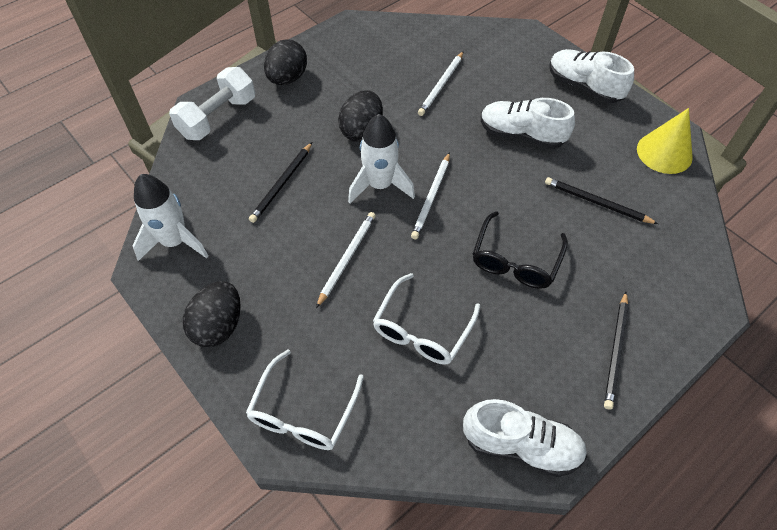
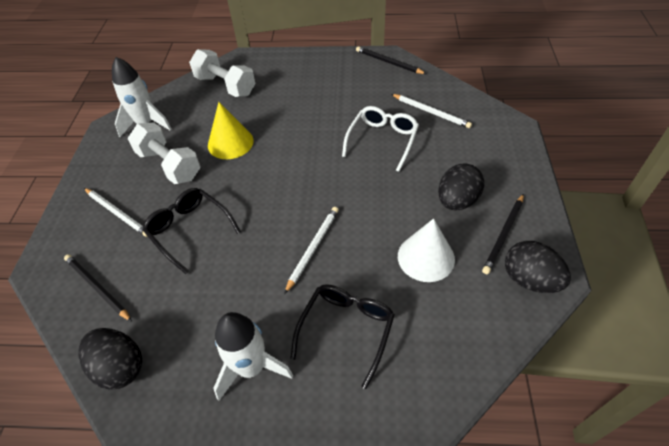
black glasses: 1 -> 2
white cone: 0 -> 1
white dumbbell: 1 -> 2
white glasses: 2 -> 1
white shoe: 3 -> 0

